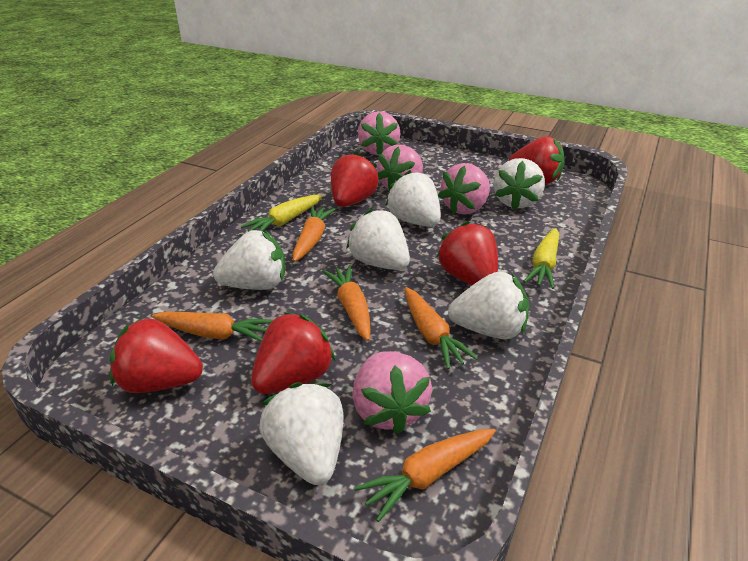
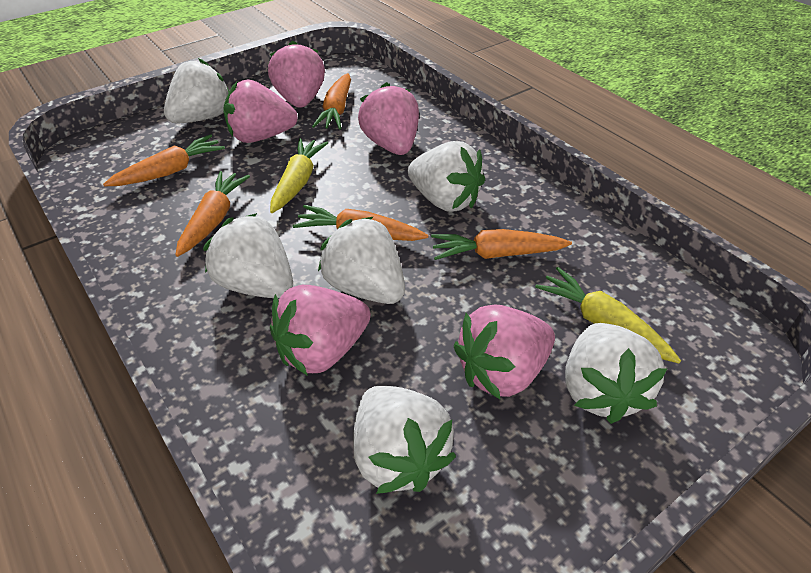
pink strawberry: 4 -> 5
red strawberry: 5 -> 0

